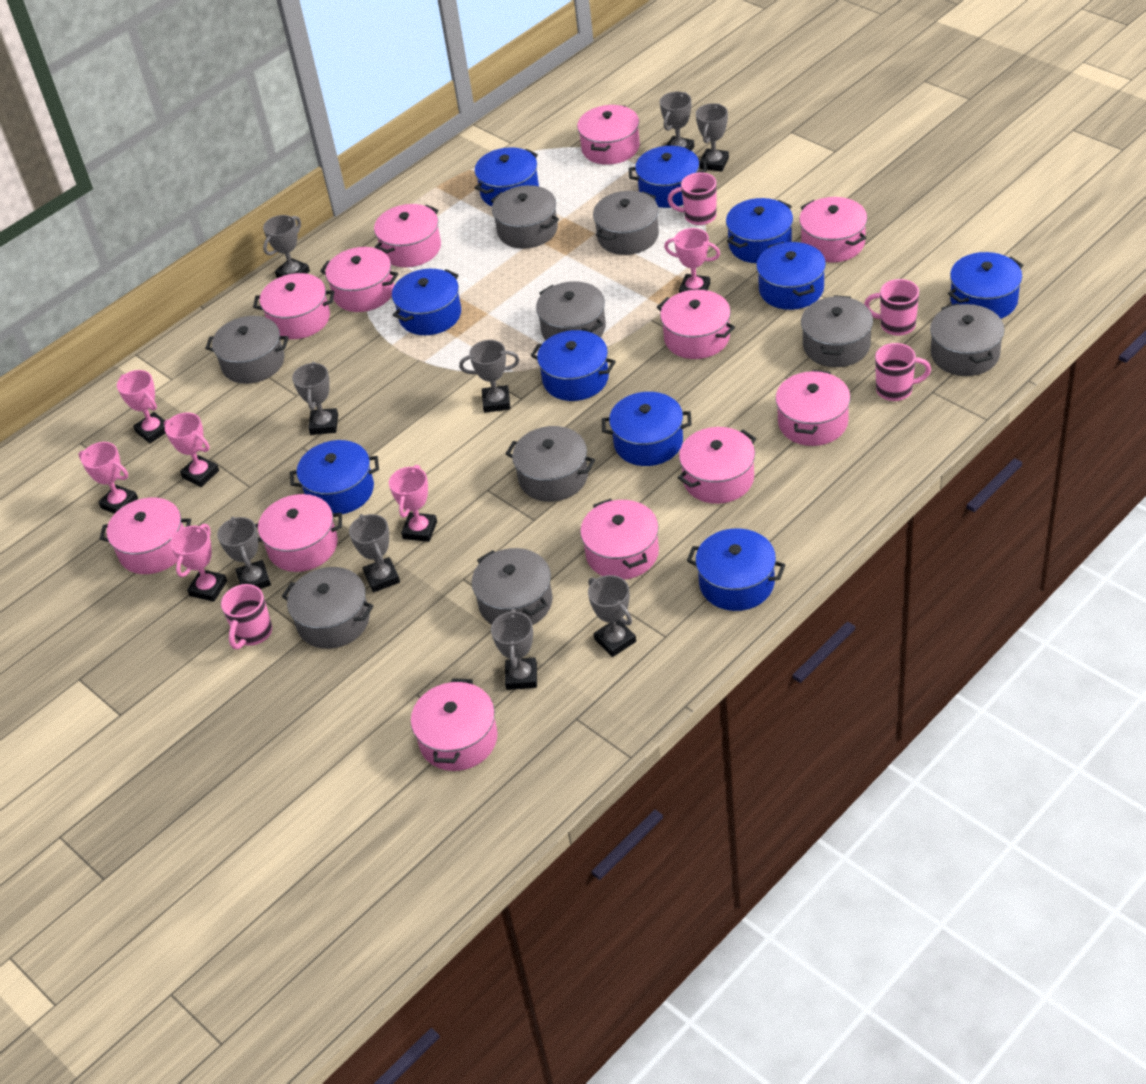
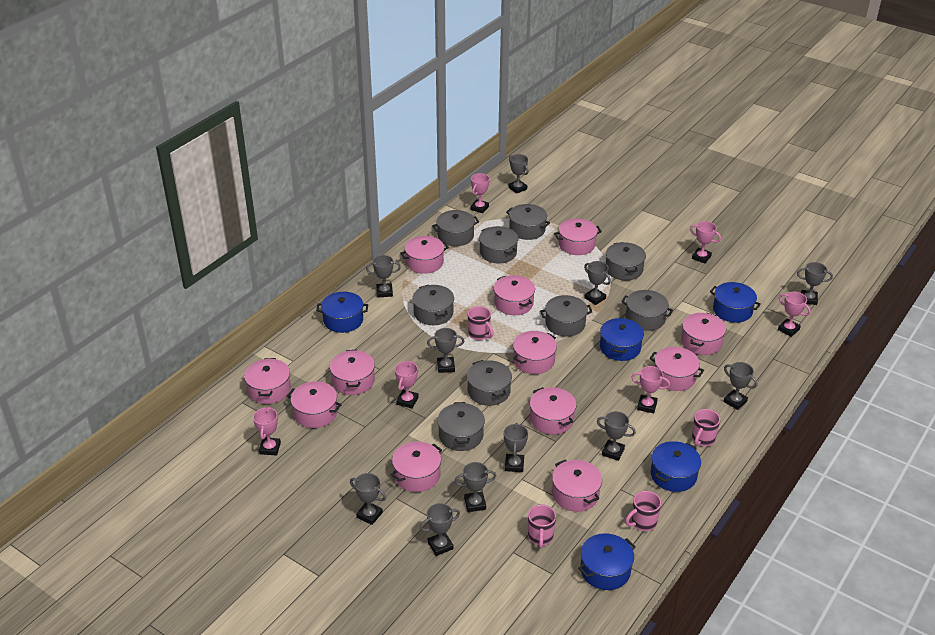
blue pot: 10 -> 5
grey trophy: 9 -> 11

